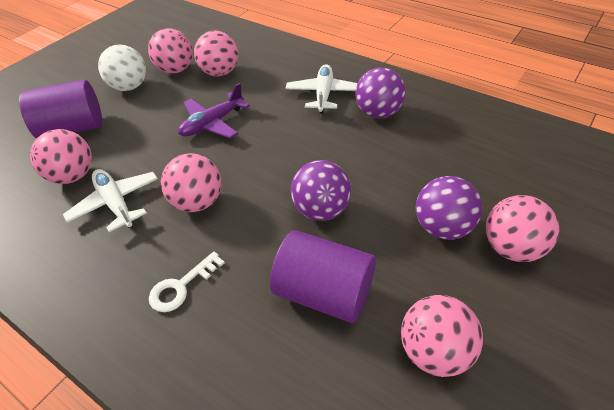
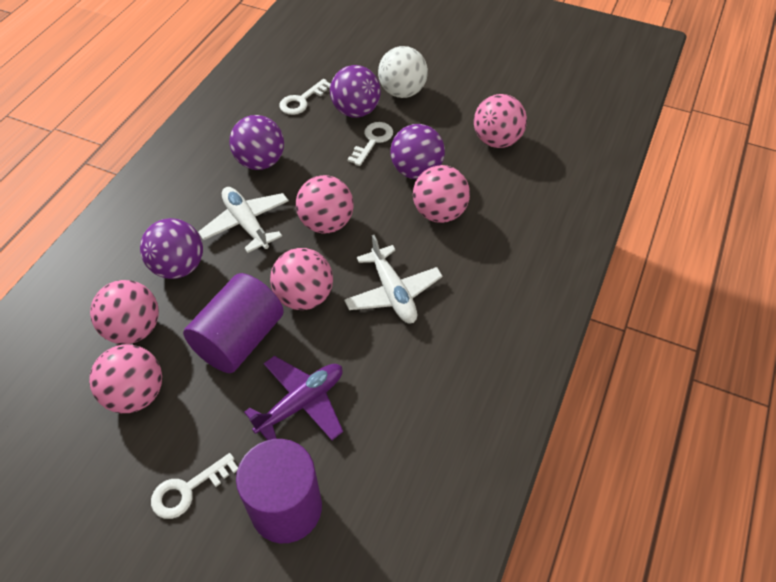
purple ball: 3 -> 4
white key: 1 -> 3

